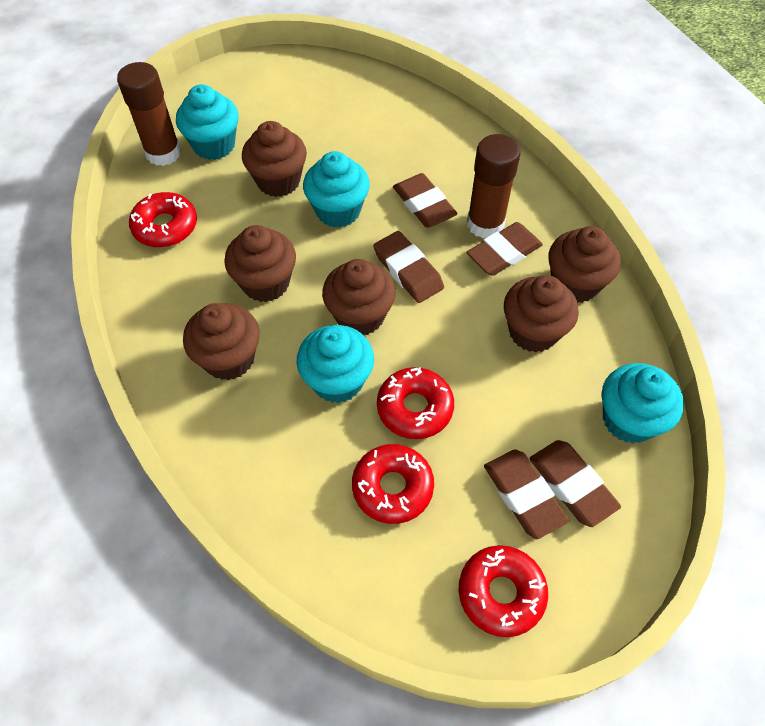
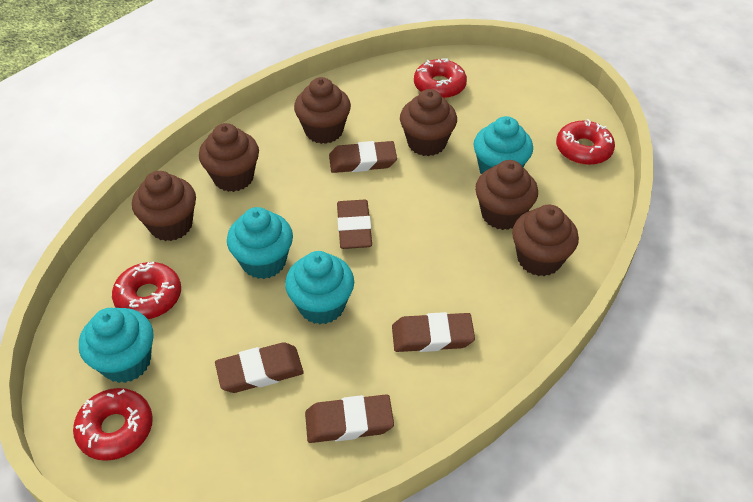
brown glue stick: 2 -> 0

